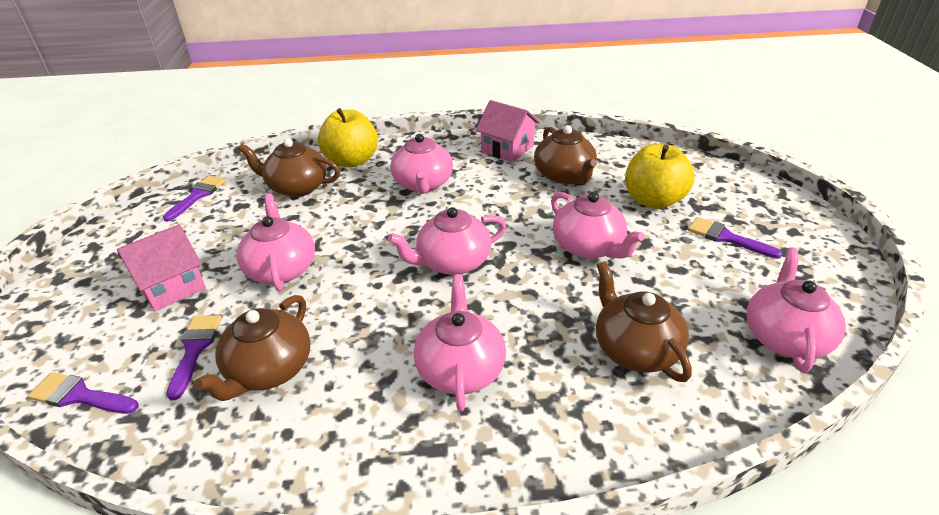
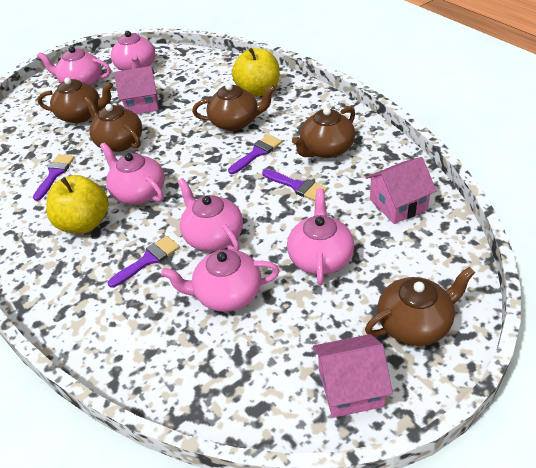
brown teapot: 4 -> 5
pink house: 2 -> 3

